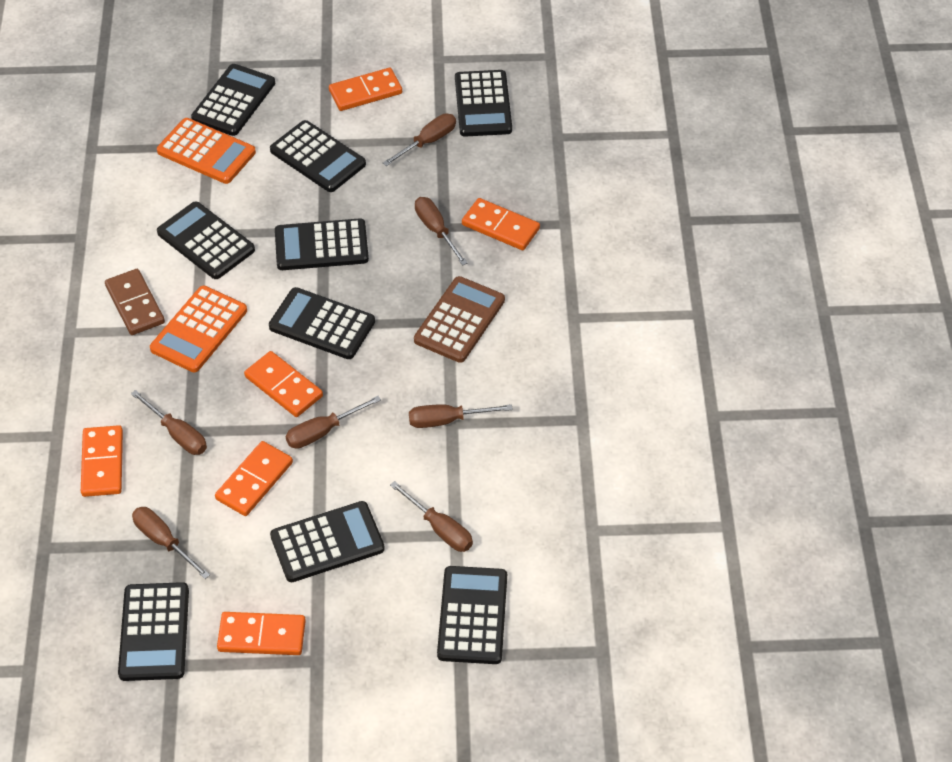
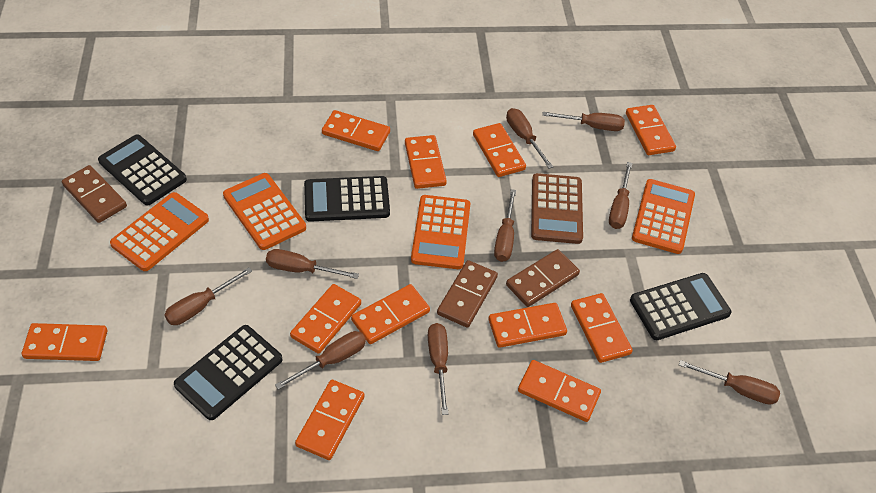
black calculator: 9 -> 4
brown domino: 1 -> 3
brown screwdriver: 7 -> 9
orange calculator: 2 -> 4
orange domino: 6 -> 11

